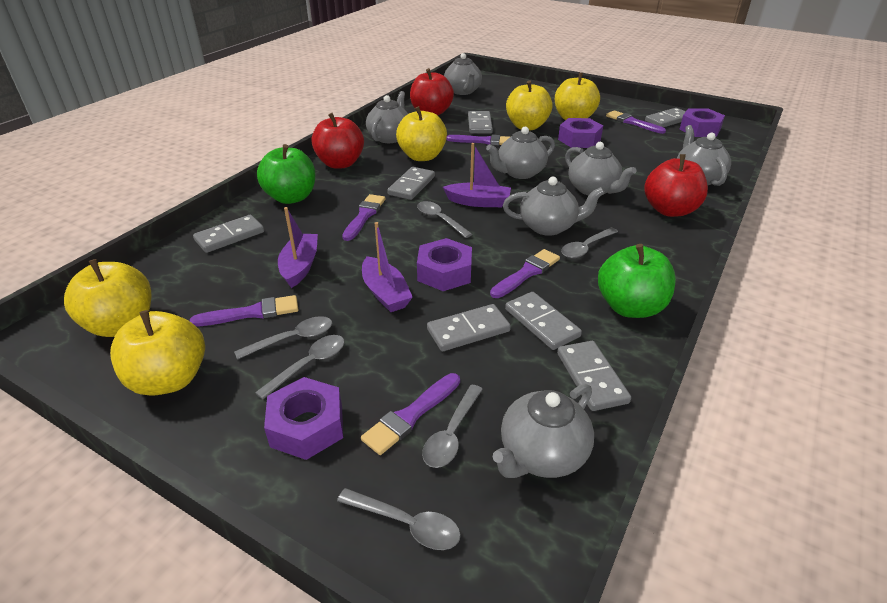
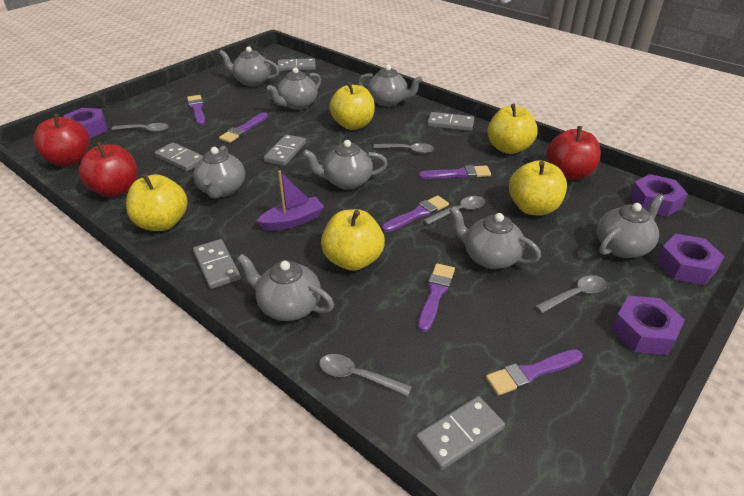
green apple: 2 -> 0
grey domino: 7 -> 6
grey spoon: 6 -> 5
grey teapot: 7 -> 8
purple boat: 3 -> 1

